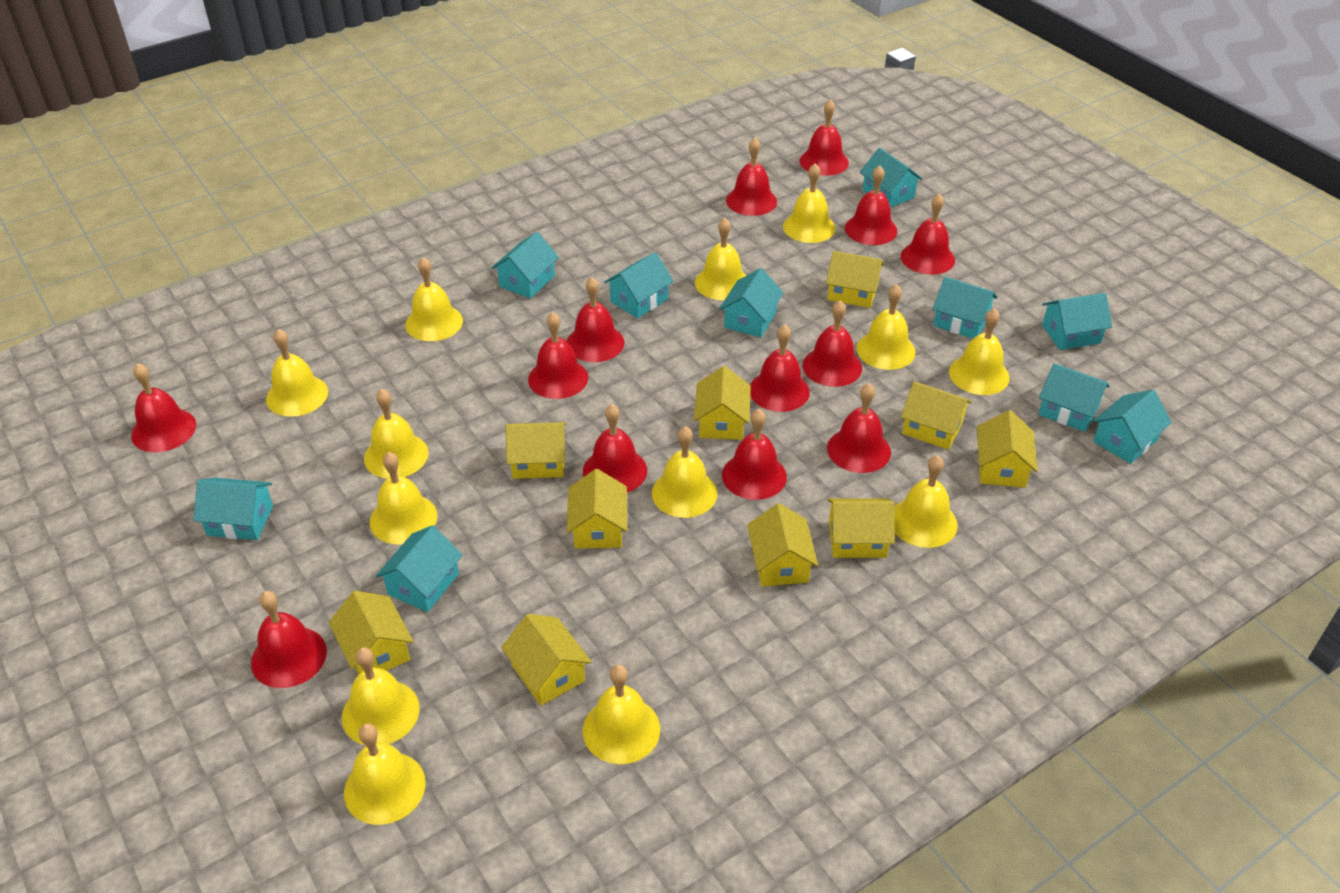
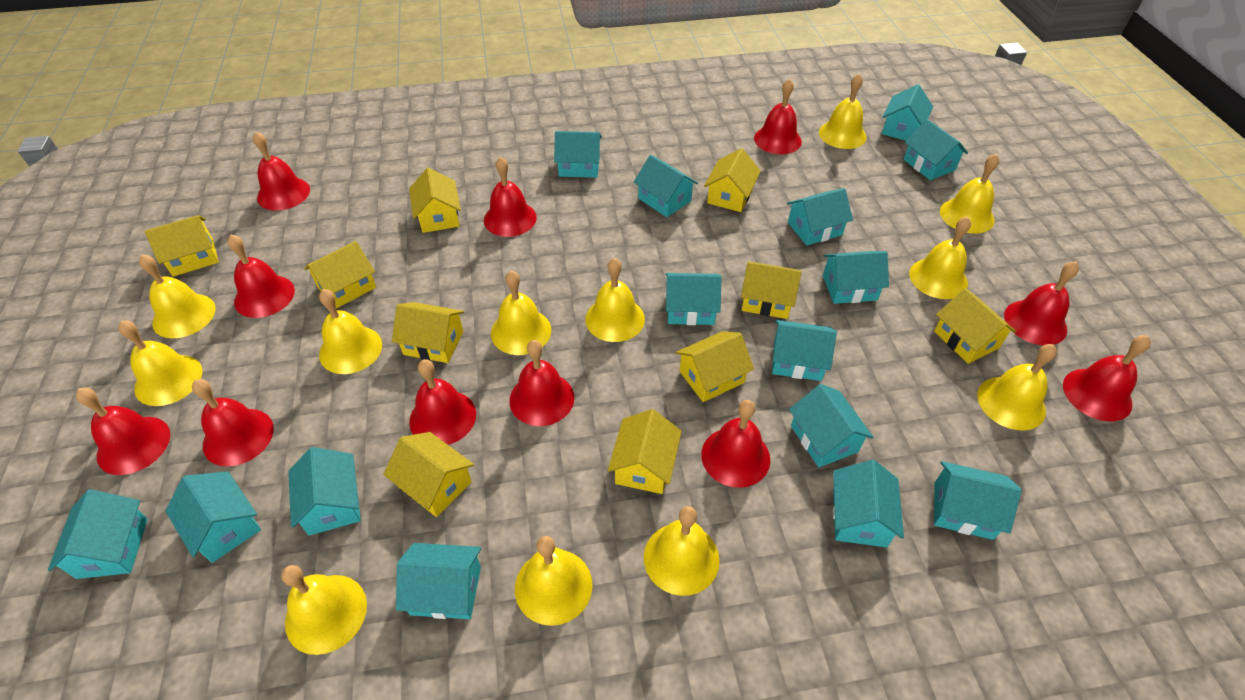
red bell: 13 -> 11
turquoise house: 10 -> 15
yellow bell: 13 -> 12

